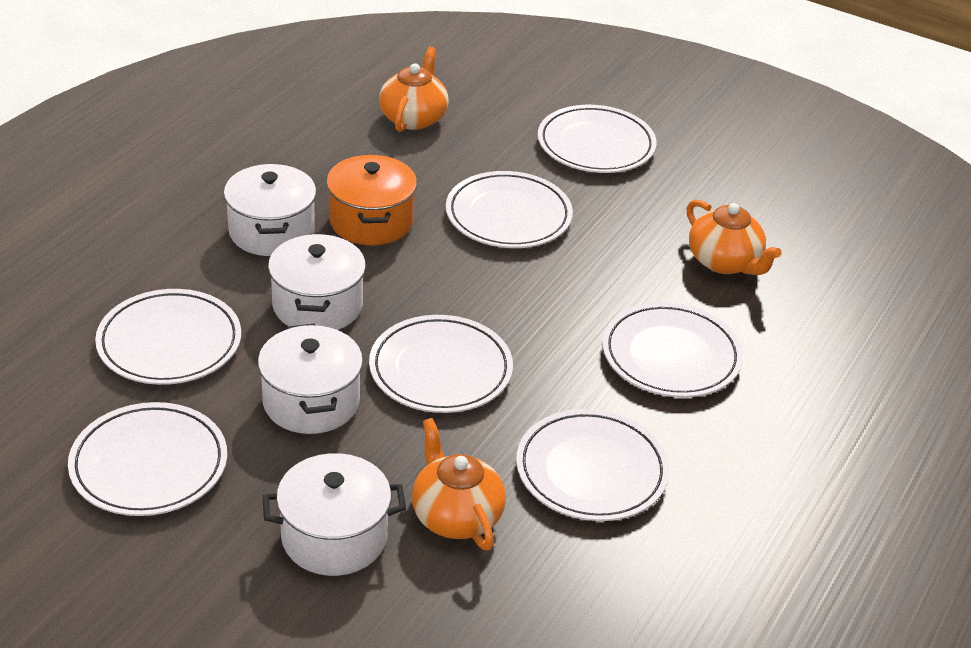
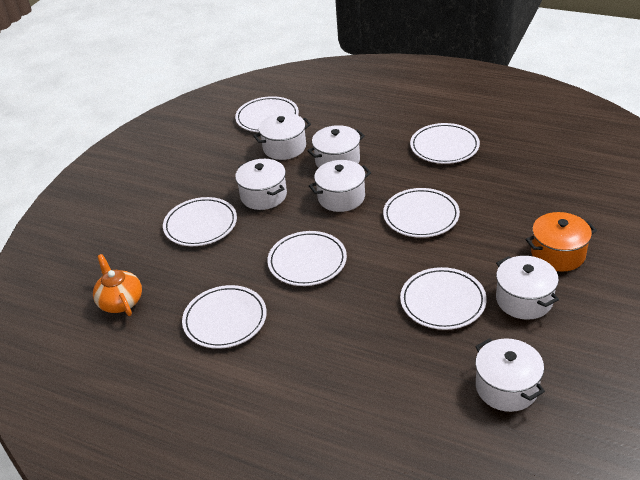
orange teapot: 3 -> 1
white pot: 4 -> 6

